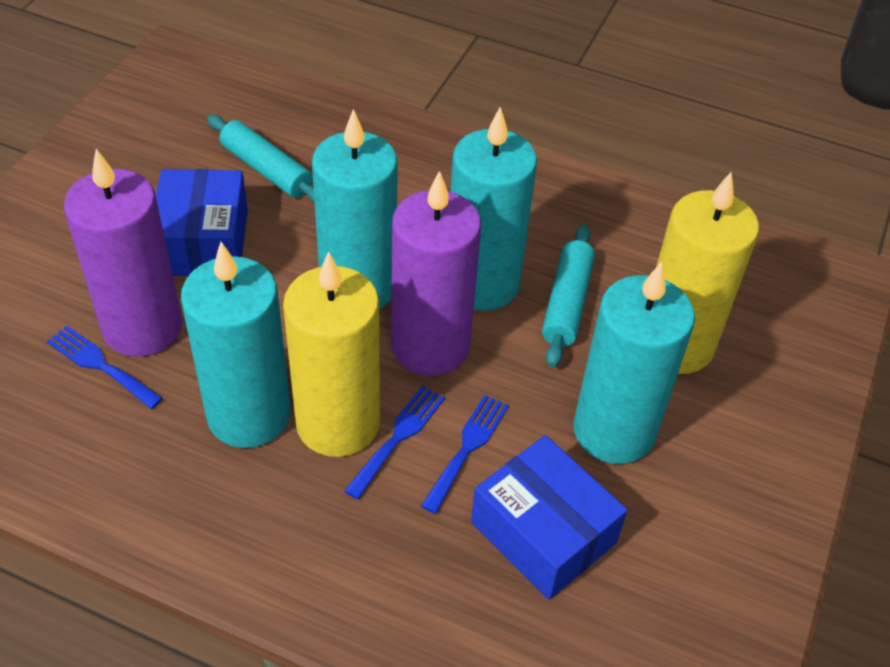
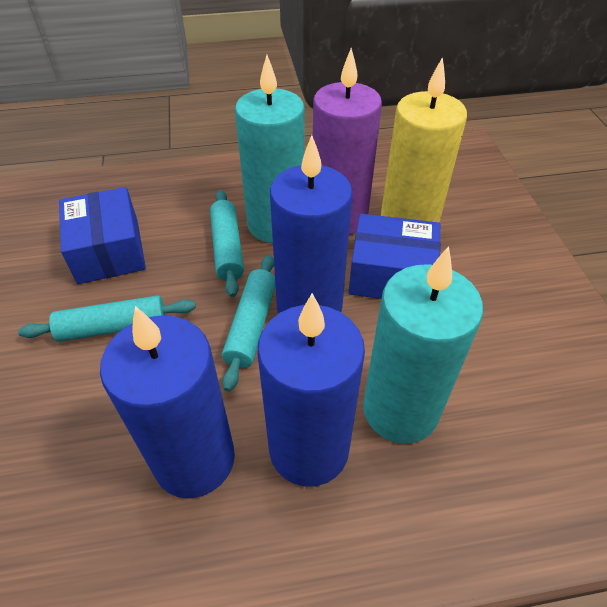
blue candle: 0 -> 3
blue fork: 3 -> 0
purple candle: 2 -> 1
turquoise candle: 4 -> 2
turquoise rolling pin: 2 -> 3
yellow candle: 2 -> 1

